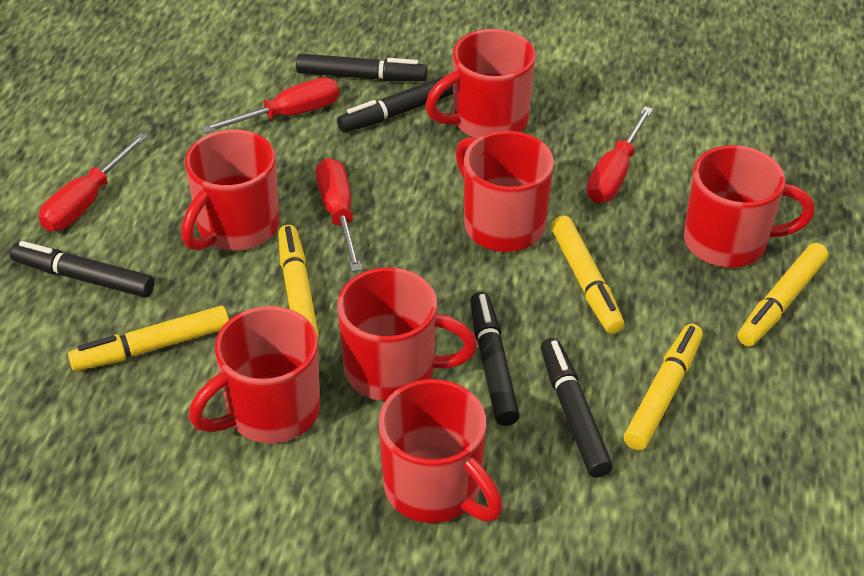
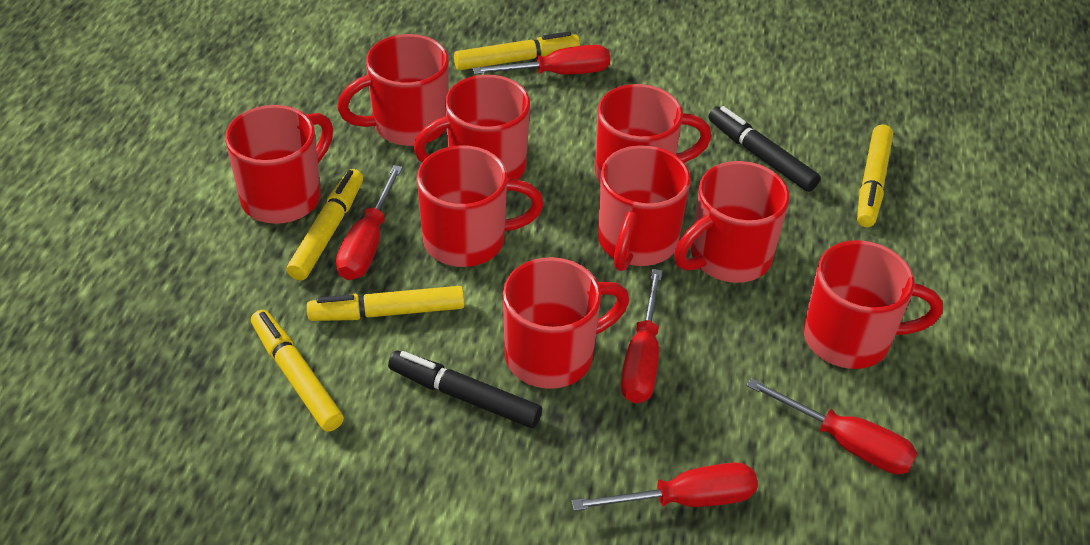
black marker: 5 -> 2
red mug: 7 -> 9
red screwdriver: 4 -> 5

